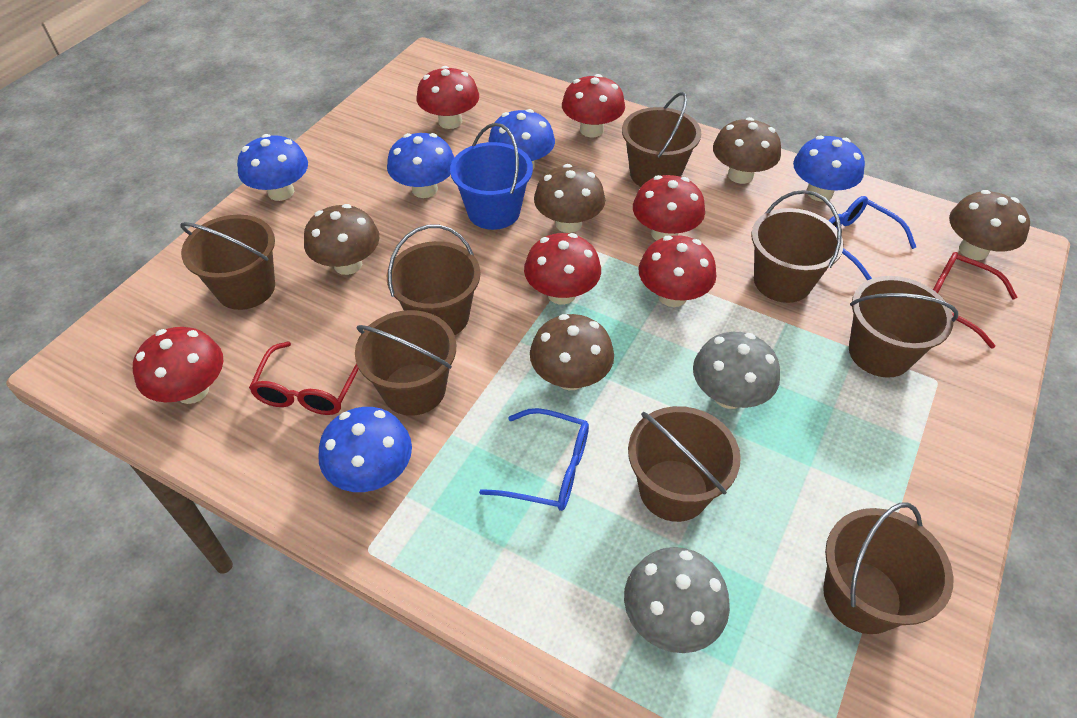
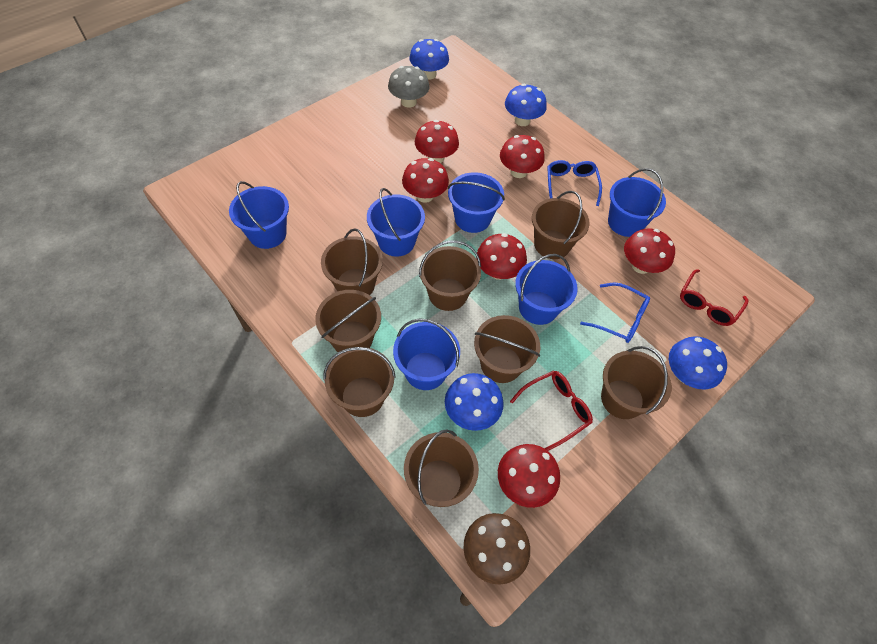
blue bucket: 1 -> 6
blue mushroom: 5 -> 4
brown mushroom: 5 -> 1
grey mushroom: 2 -> 1

